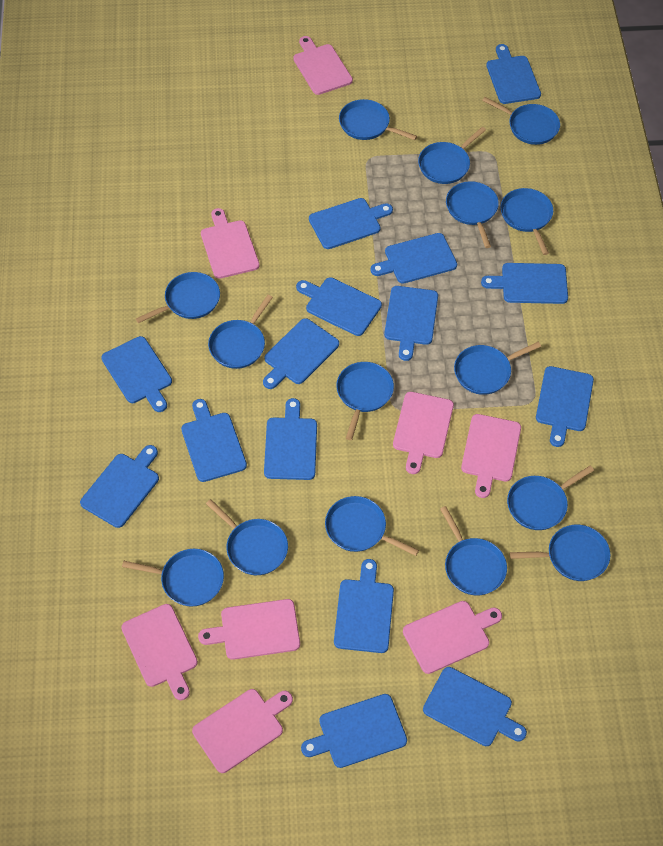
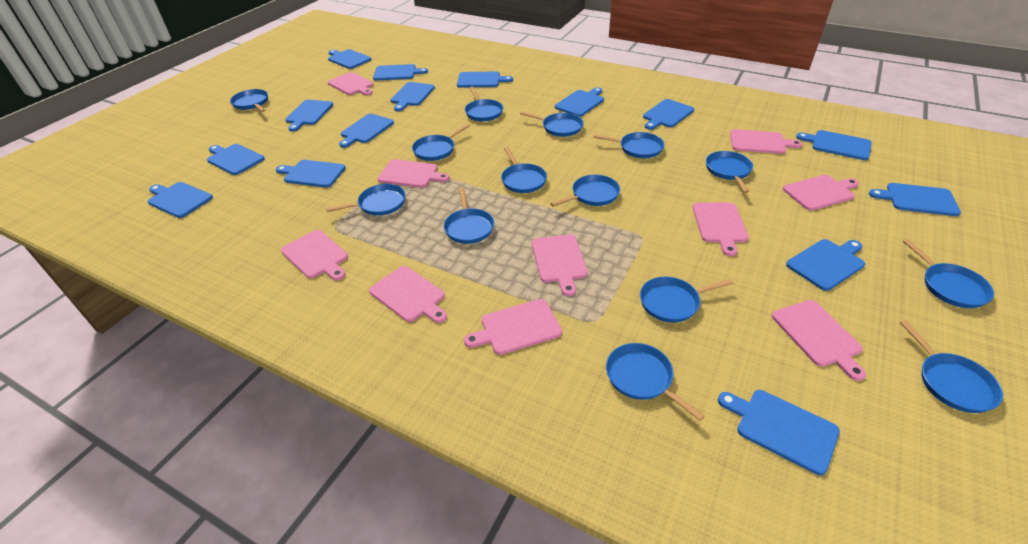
blue pan: 15 -> 14
pink cutting board: 8 -> 10

